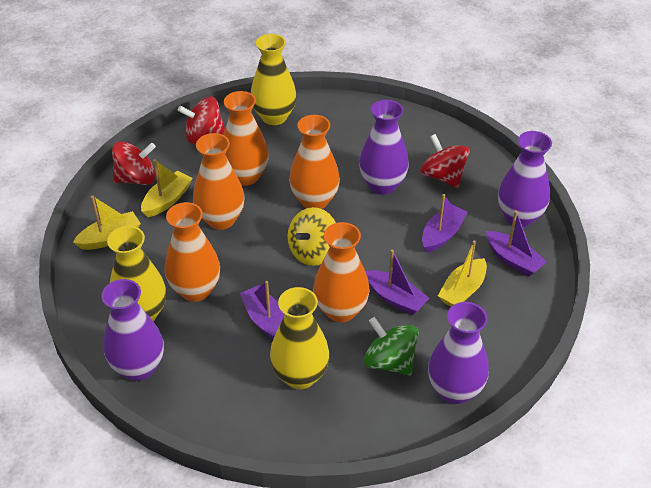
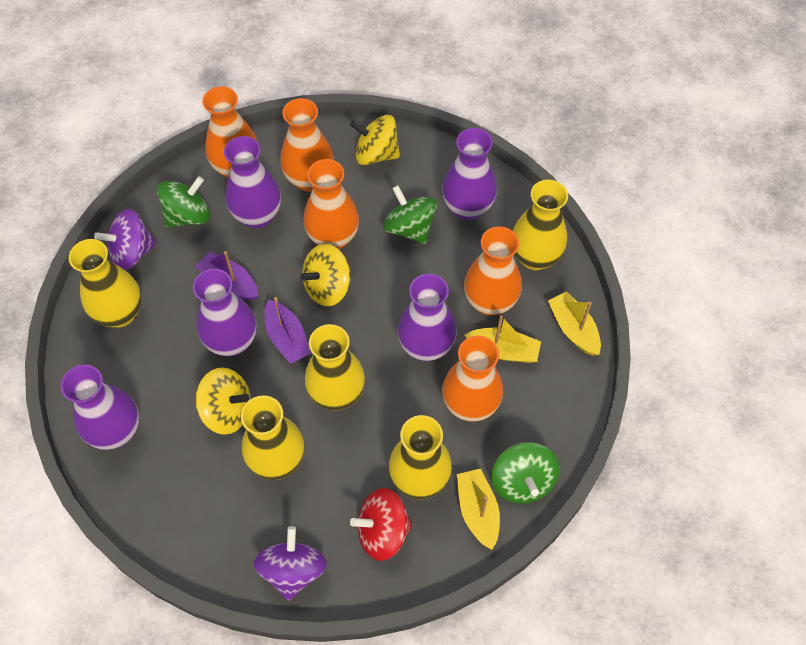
green spinning top: 1 -> 3
purple boat: 4 -> 2
purple spinning top: 0 -> 2
purple vase: 4 -> 5
red spinning top: 3 -> 1
yellow spinning top: 1 -> 3
yellow vase: 3 -> 5

